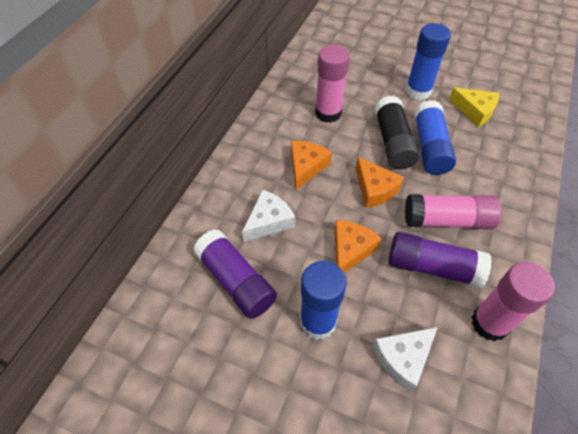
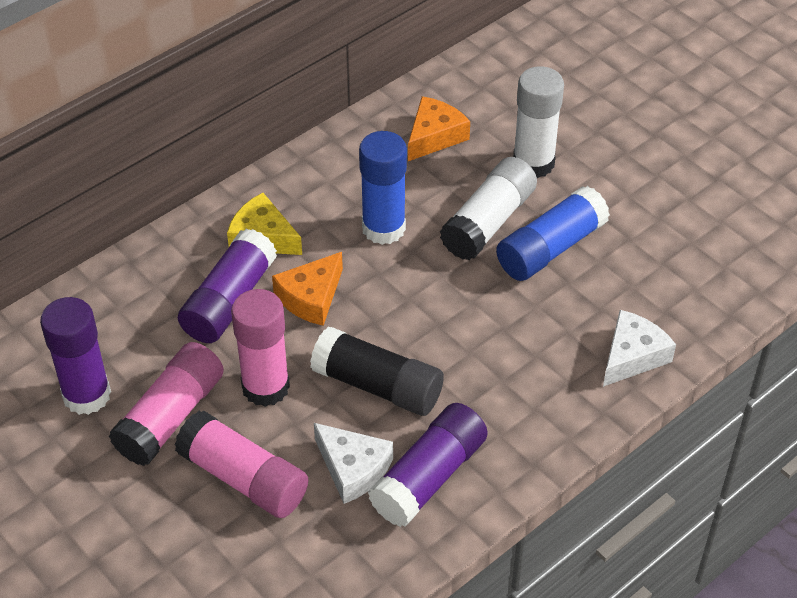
blue glue stick: 3 -> 2
orange cheese: 3 -> 2
purple glue stick: 2 -> 3
white glue stick: 0 -> 2

